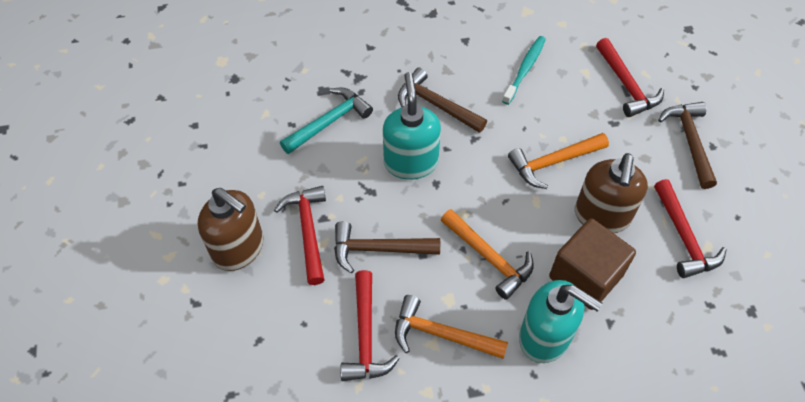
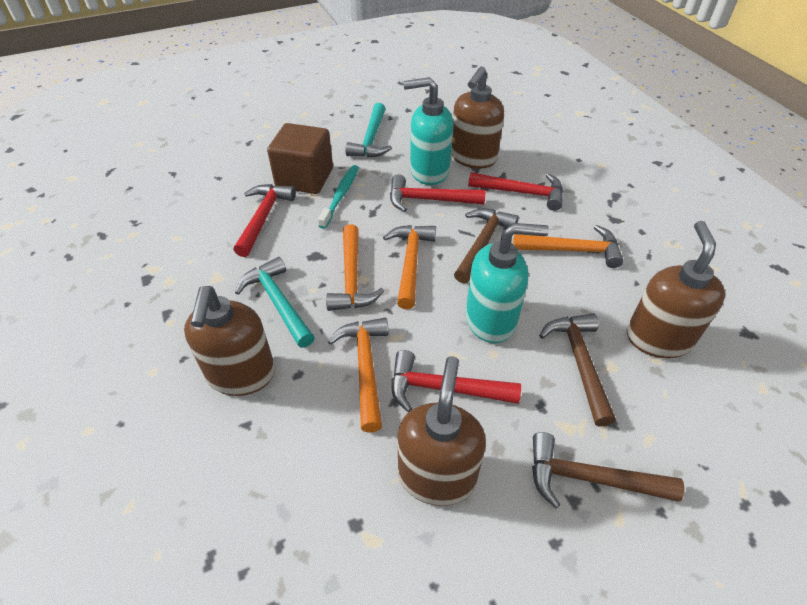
brown soap dispenser: 2 -> 4
orange hammer: 3 -> 4
turquoise hammer: 1 -> 2

